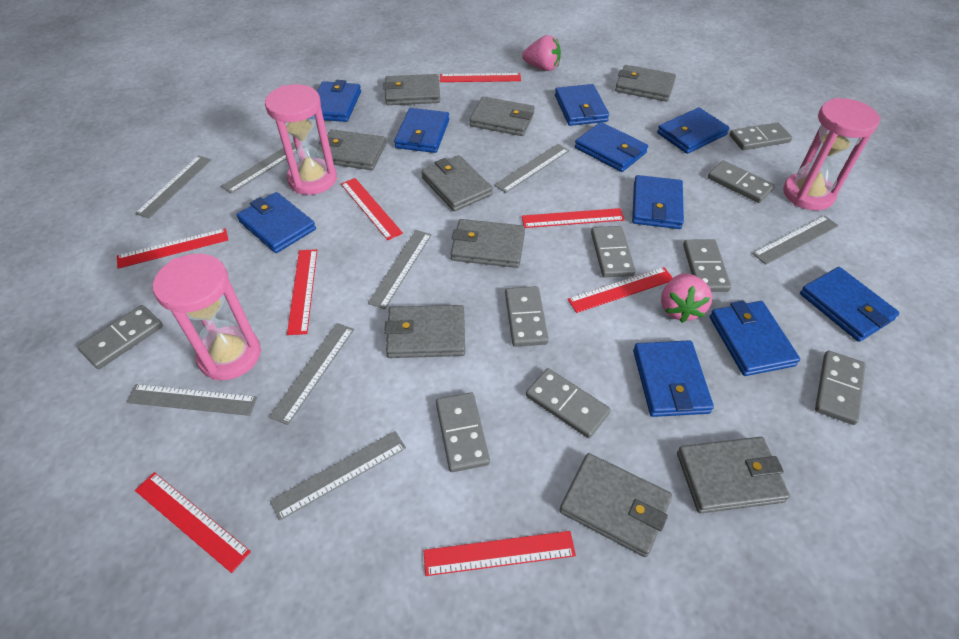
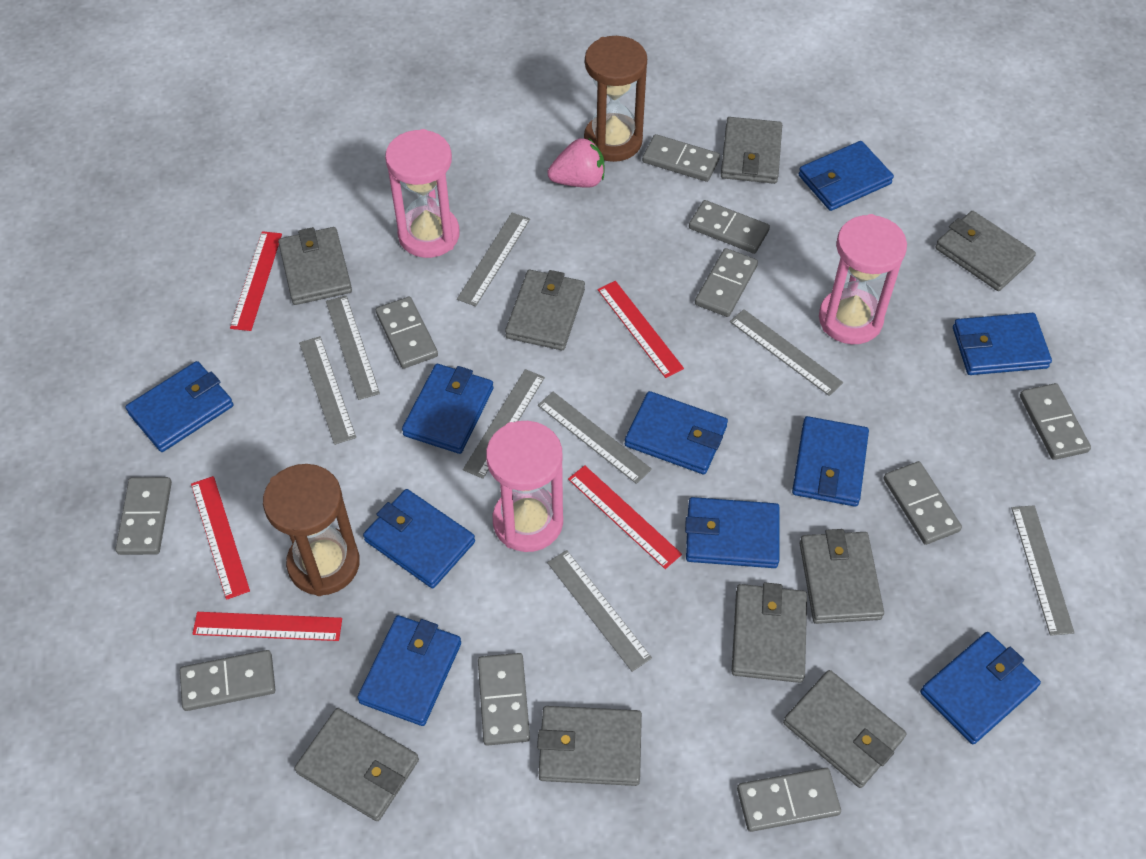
brown hourglass: 0 -> 2
grey domino: 9 -> 10
pink strawberry: 2 -> 1
red ruler: 8 -> 5

